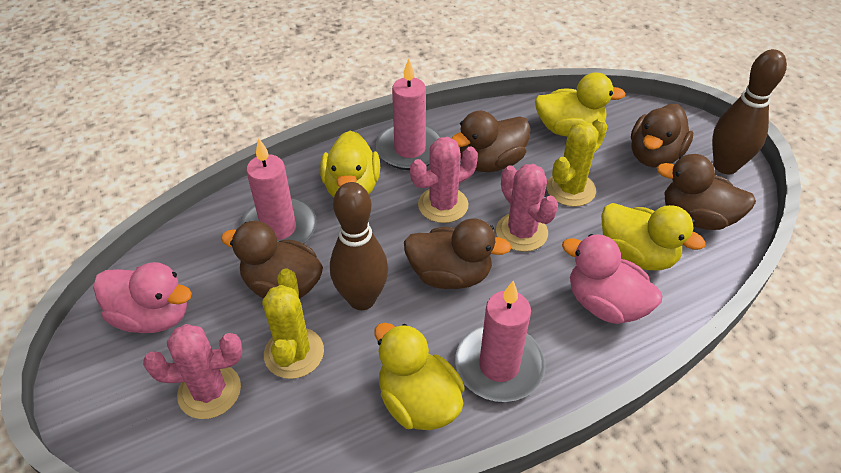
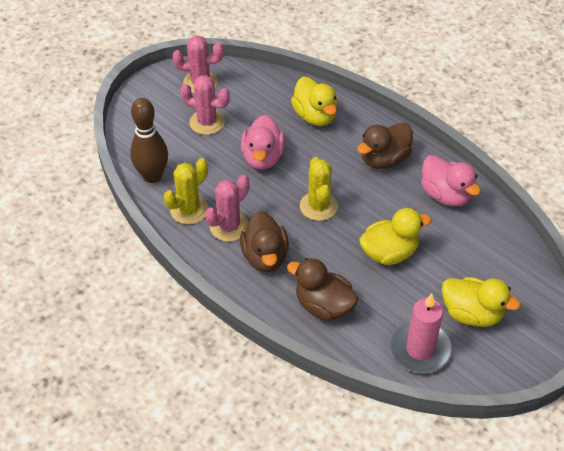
brown bowling pin: 2 -> 1
brown duck: 5 -> 3
pink candle: 3 -> 1
yellow duck: 4 -> 3

